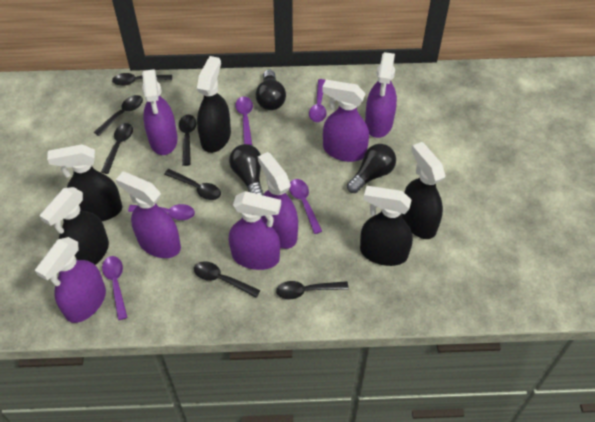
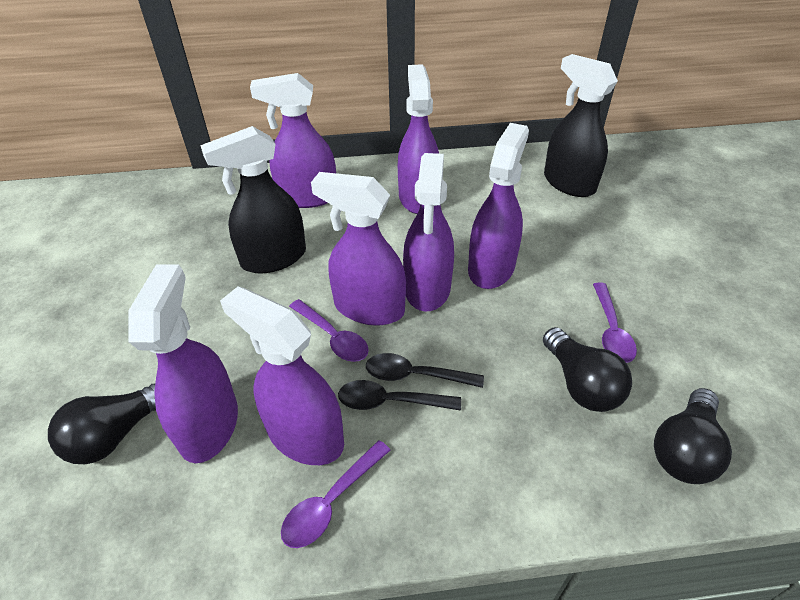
black spoon: 7 -> 2
black spray bottle: 5 -> 2
purple spoon: 5 -> 3

